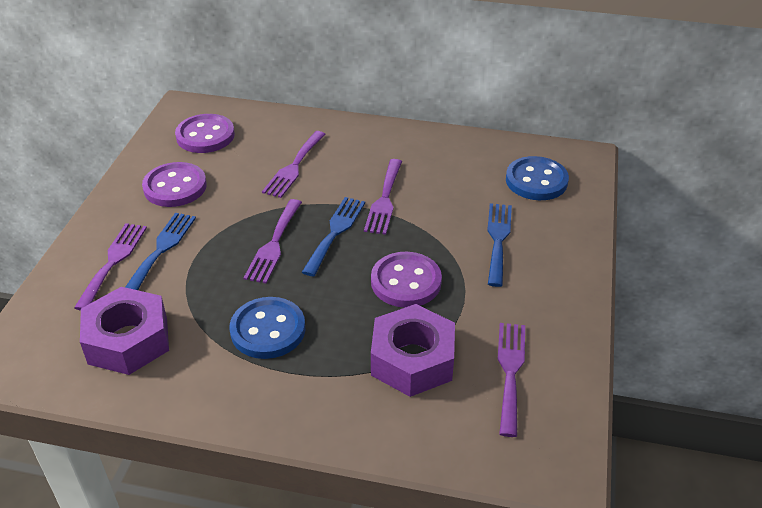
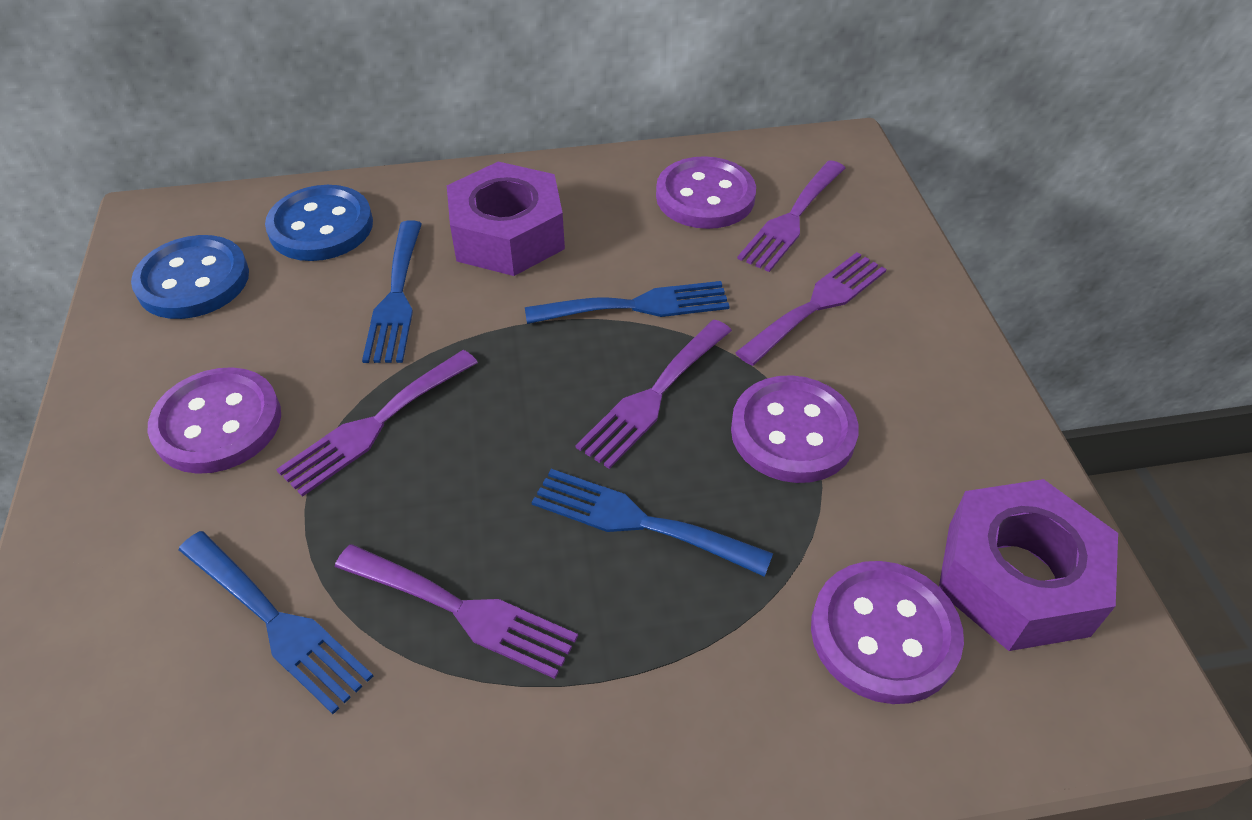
blue fork: 3 -> 4
purple button: 3 -> 4

